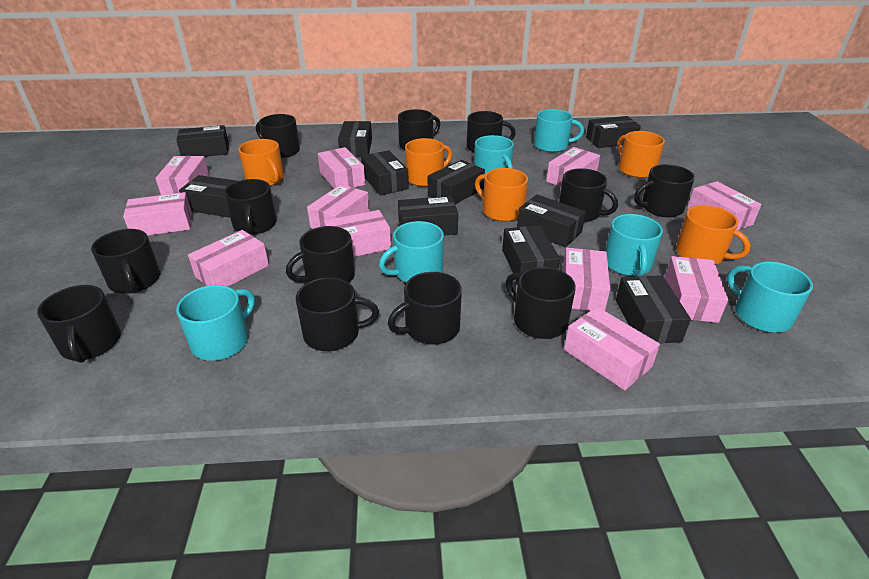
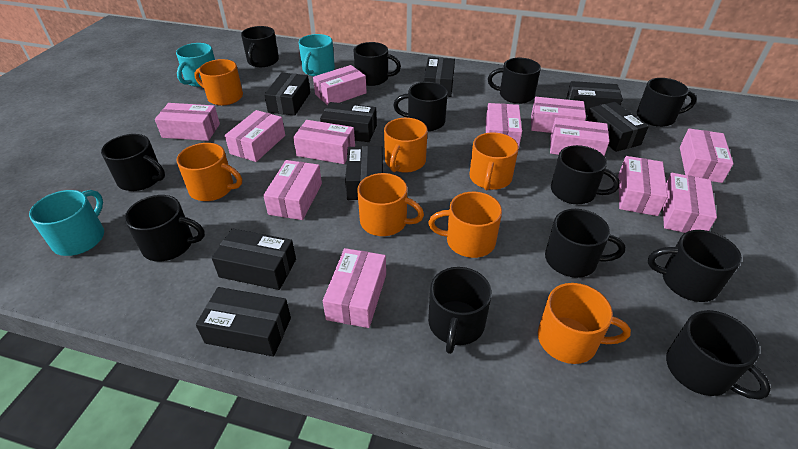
black box: 10 -> 8
orange mug: 5 -> 7
pink box: 11 -> 12
turquoise mug: 6 -> 3

